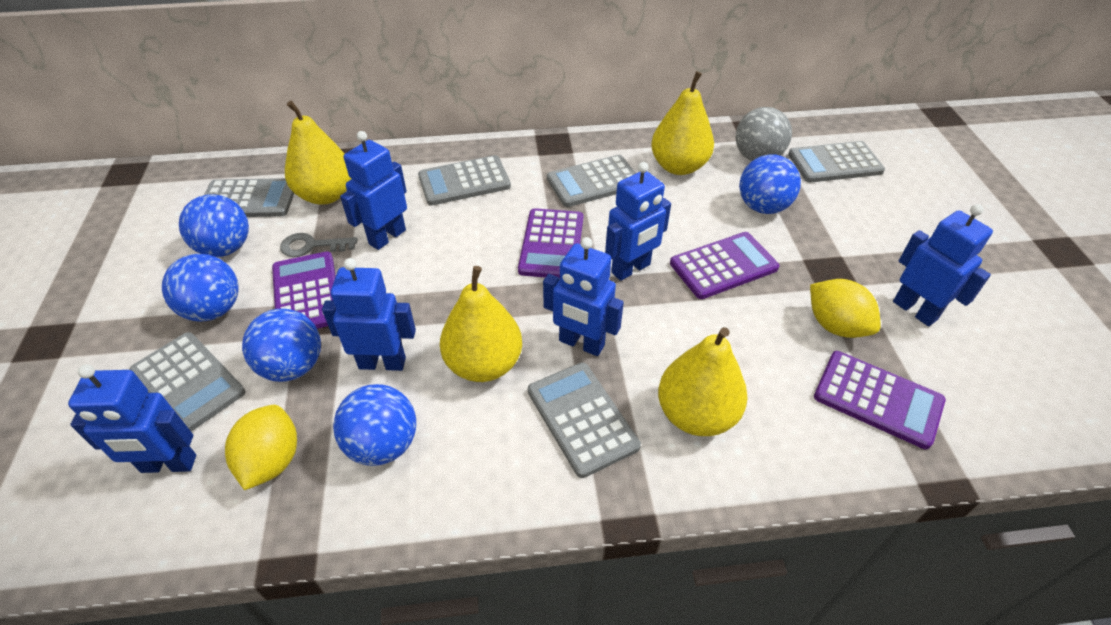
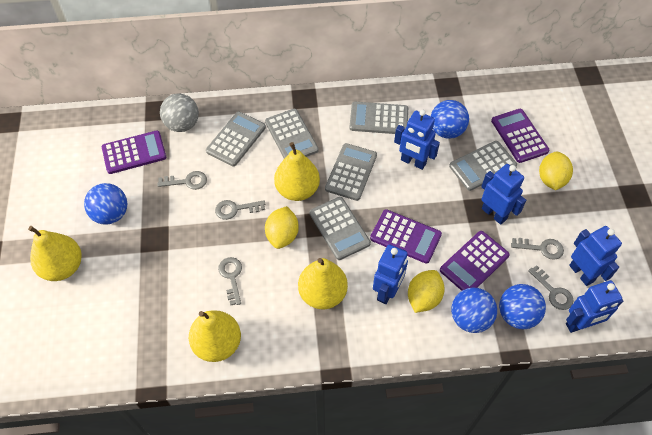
blue ball: 5 -> 4
blue robot: 6 -> 5
grey key: 1 -> 5
yellow lemon: 2 -> 3

